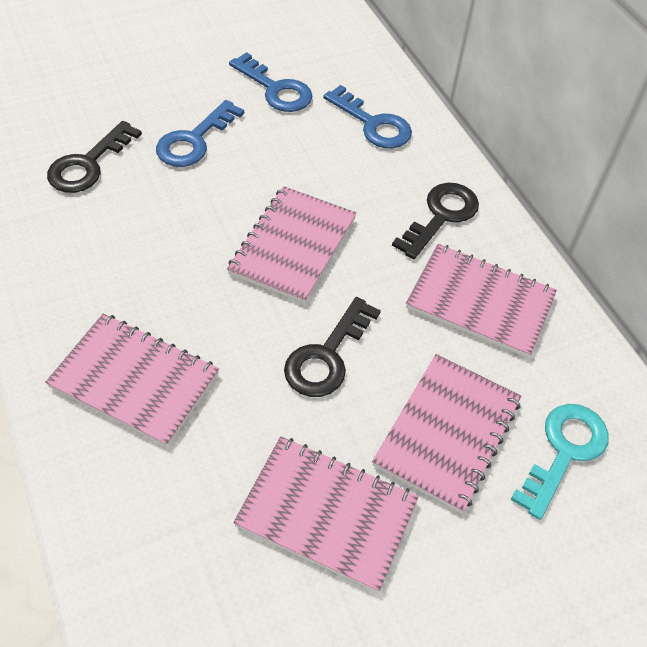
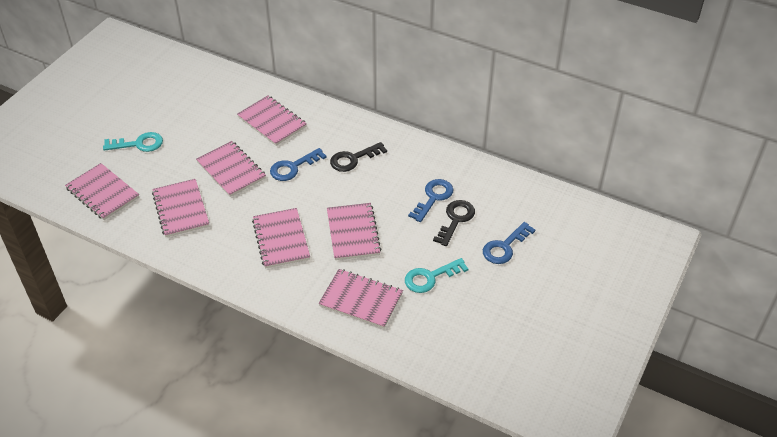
black key: 3 -> 2
pink notebook: 5 -> 7
turquoise key: 1 -> 2

